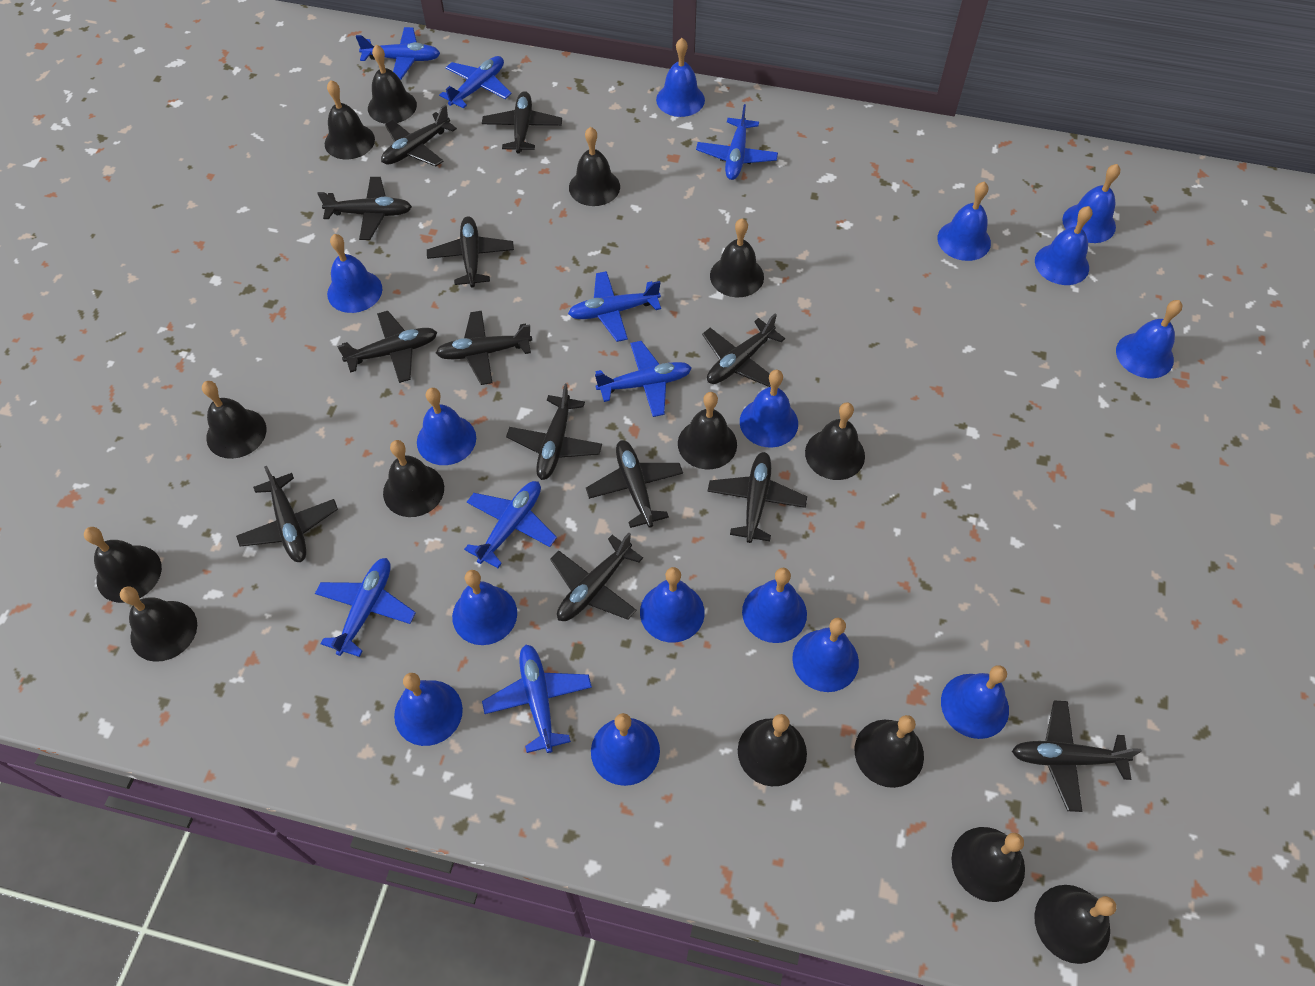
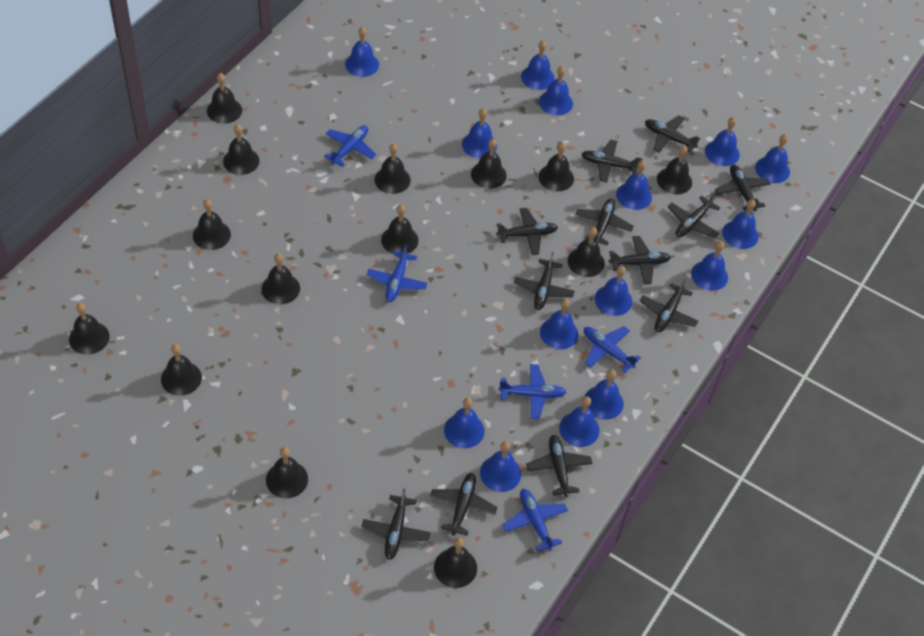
black plane: 13 -> 12
blue plane: 8 -> 5

